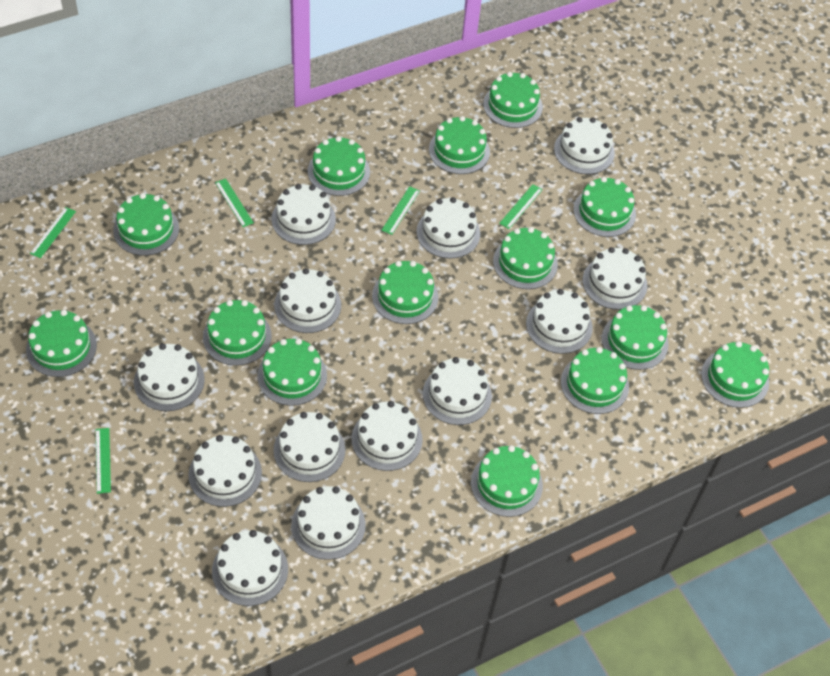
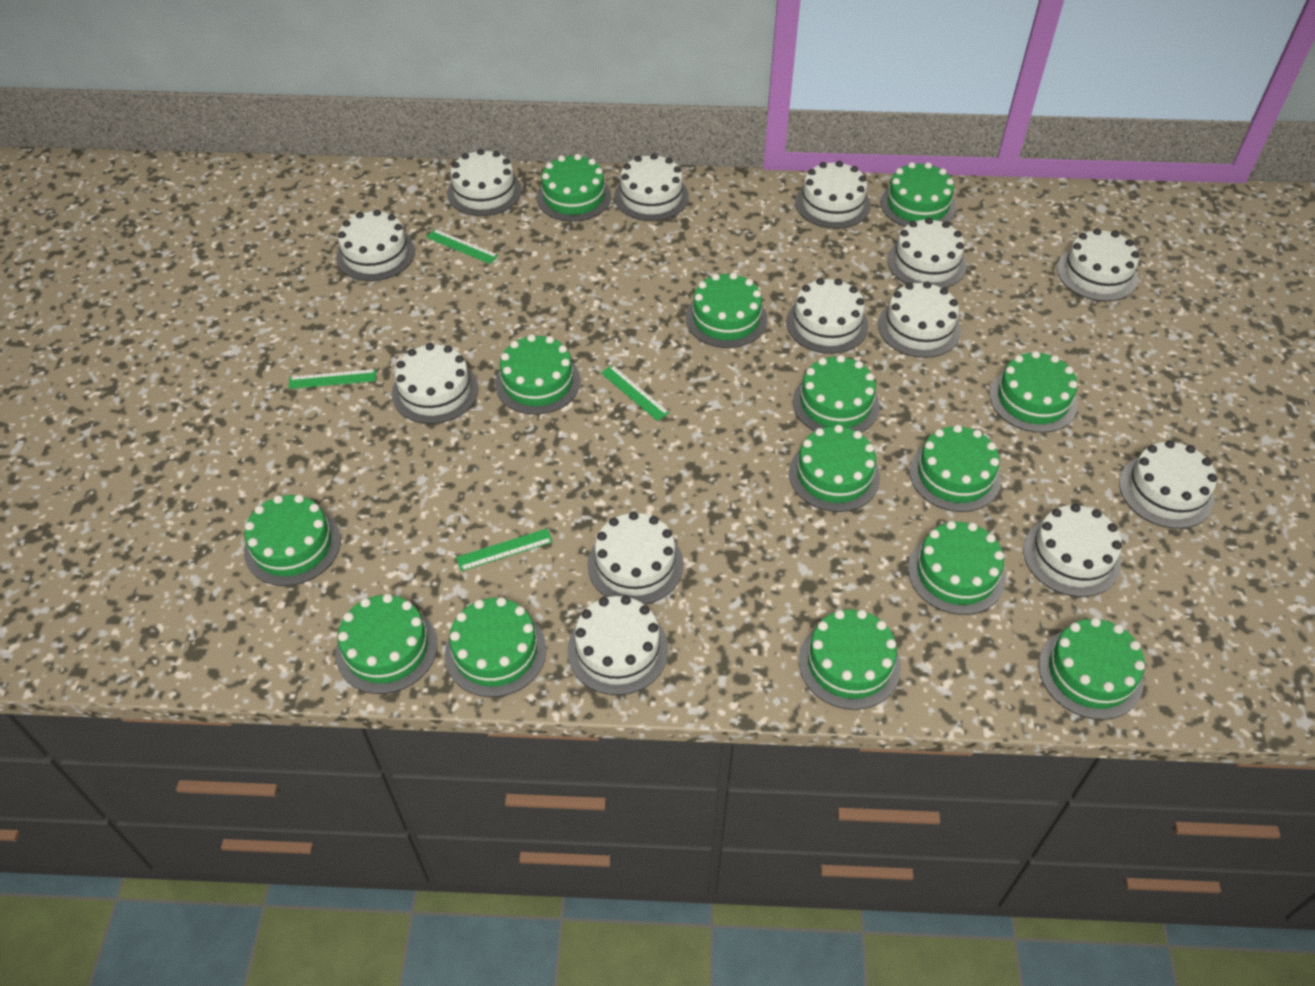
green ruler: 5 -> 4

